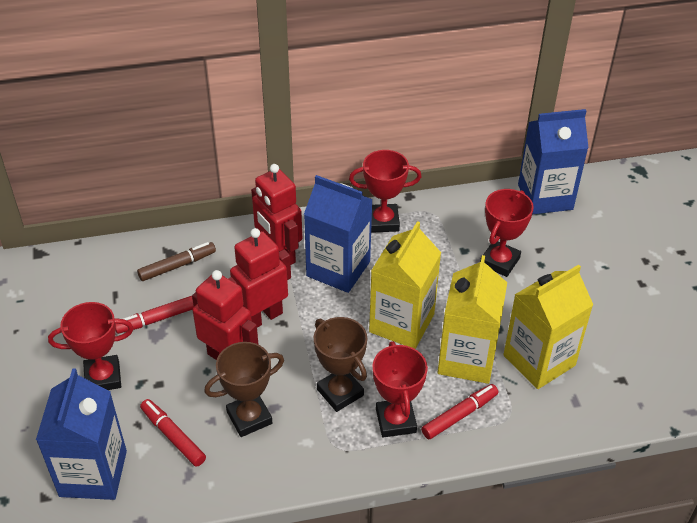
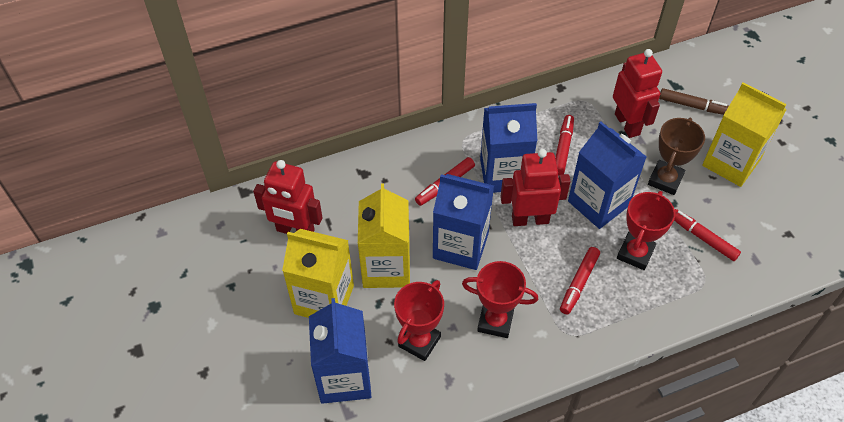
blue carton: 3 -> 4
brown trophy: 2 -> 1
red marker: 3 -> 4
red trophy: 4 -> 3

